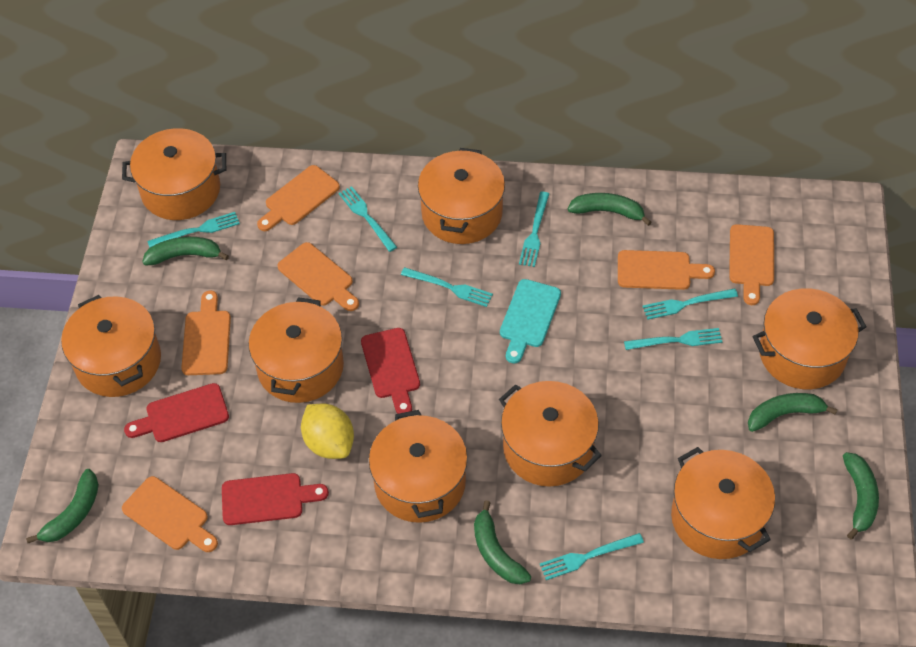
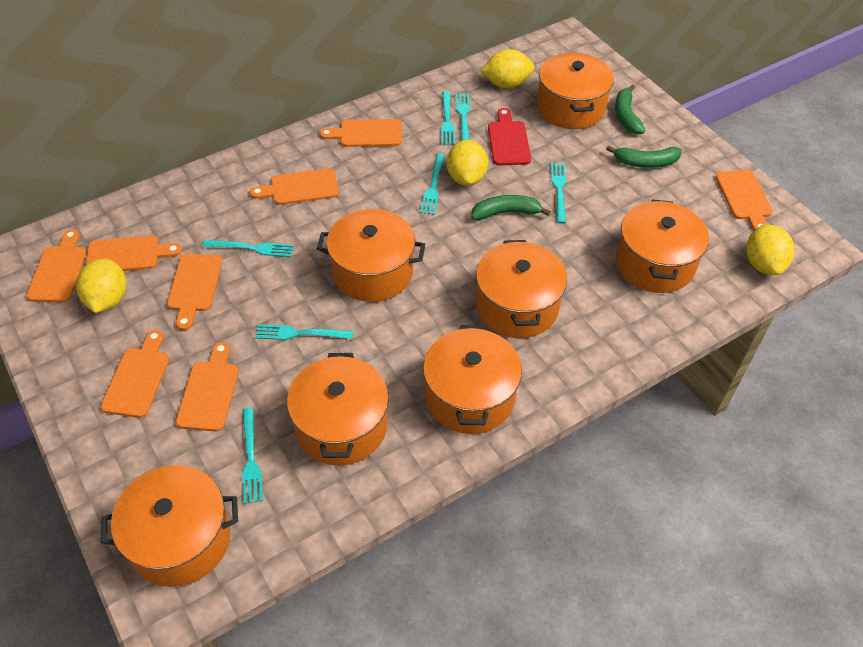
green banana: 6 -> 3
orange cutting board: 6 -> 8
orange pot: 8 -> 7
red cutting board: 3 -> 1
turquoise cutting board: 1 -> 0
yellow lemon: 1 -> 4

